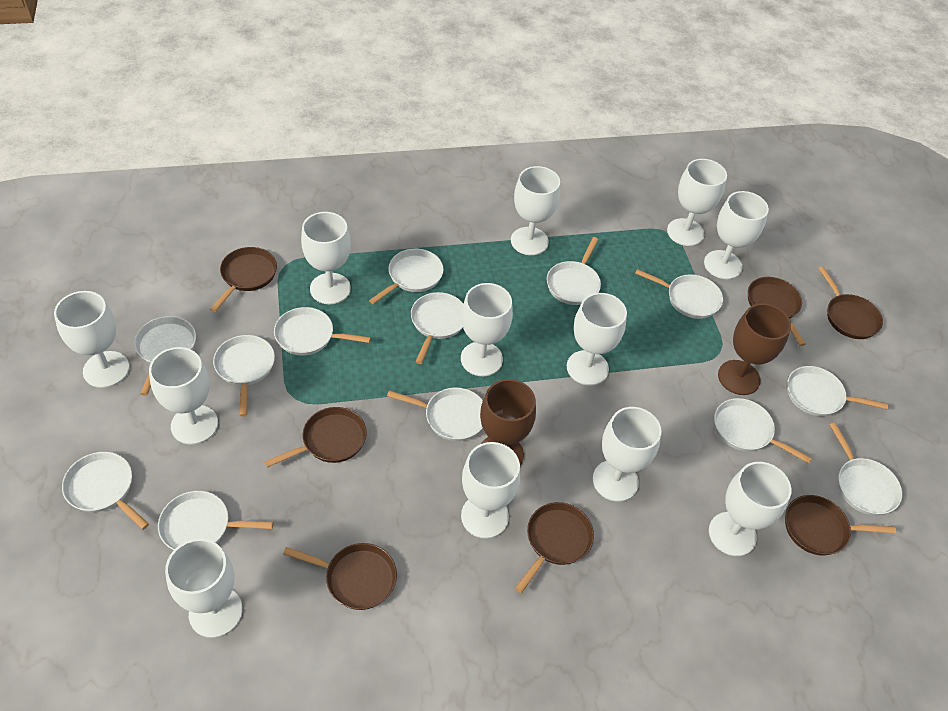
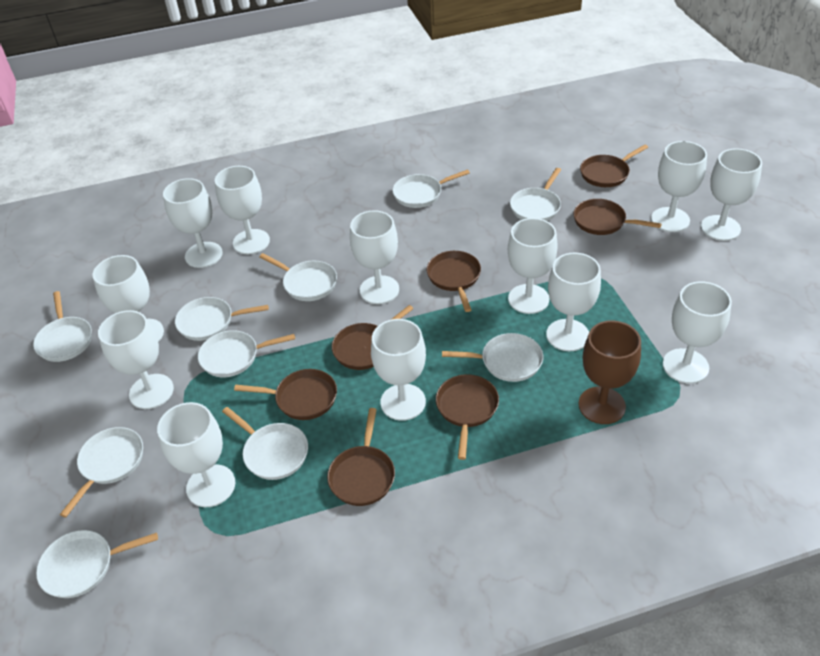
brown goblet: 2 -> 1
white pan: 13 -> 10

